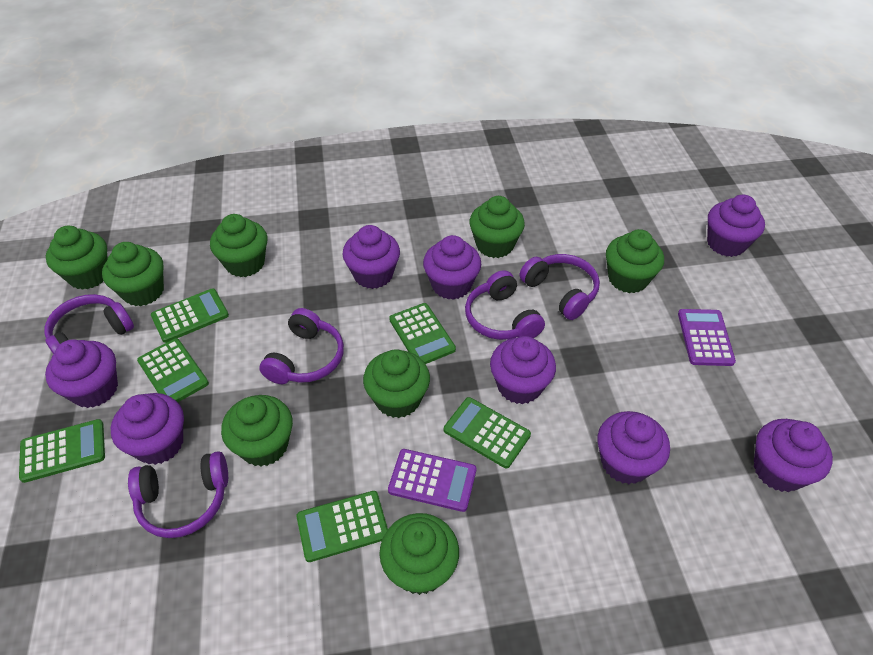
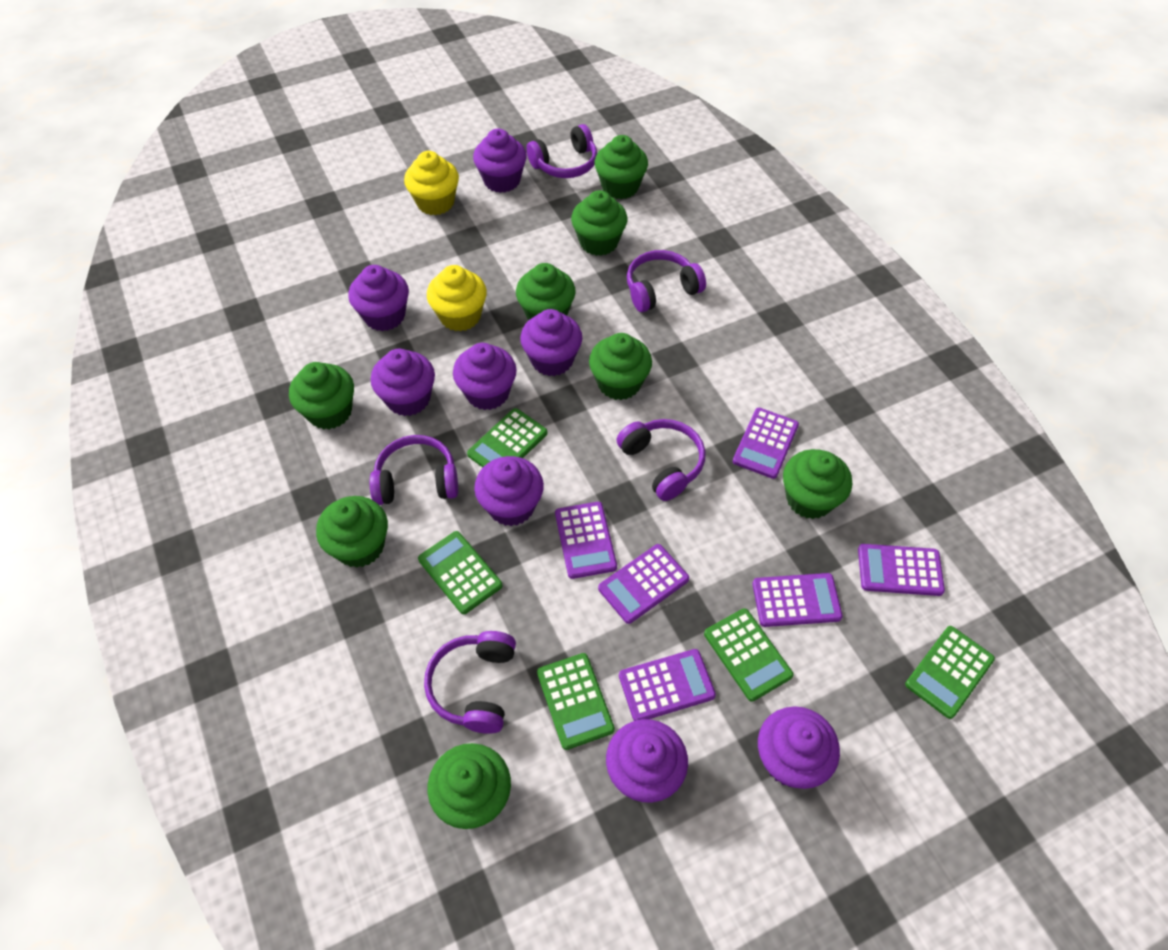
green calculator: 6 -> 5
purple calculator: 2 -> 6
yellow cupcake: 0 -> 2

